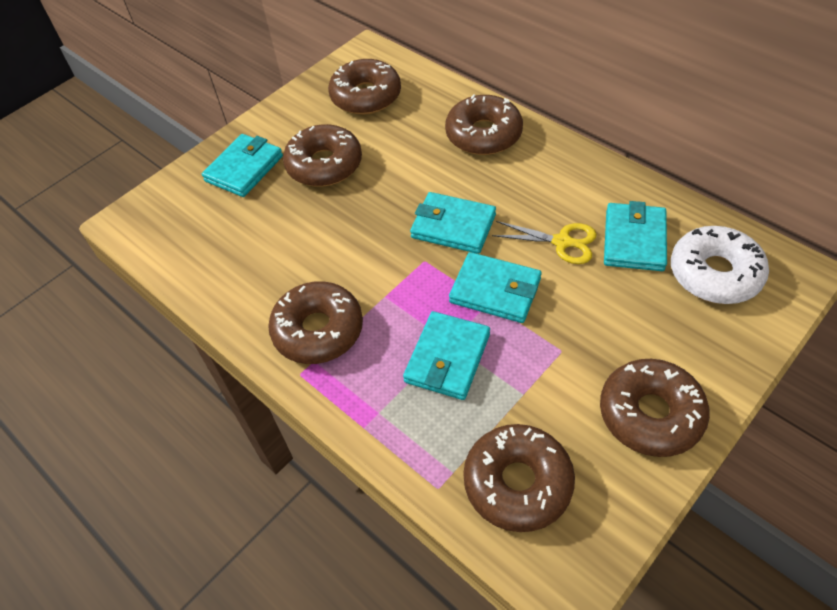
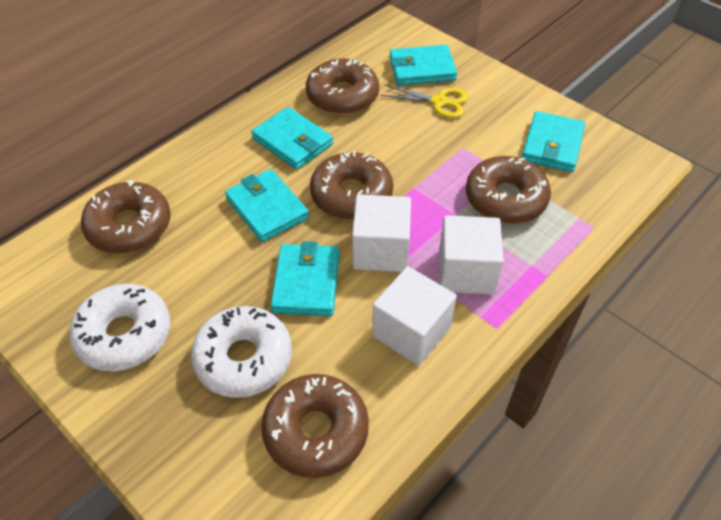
brown donut: 6 -> 5
white cube: 0 -> 3
white donut: 1 -> 2

